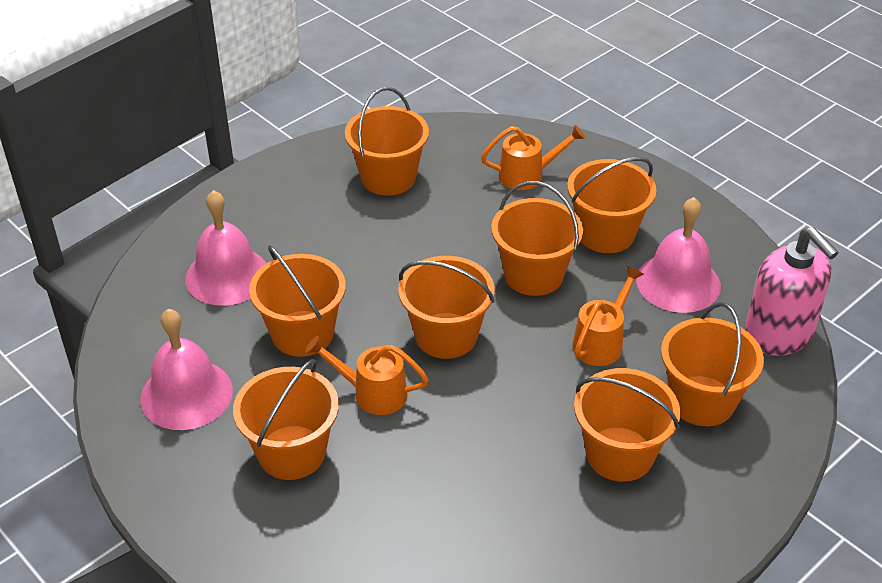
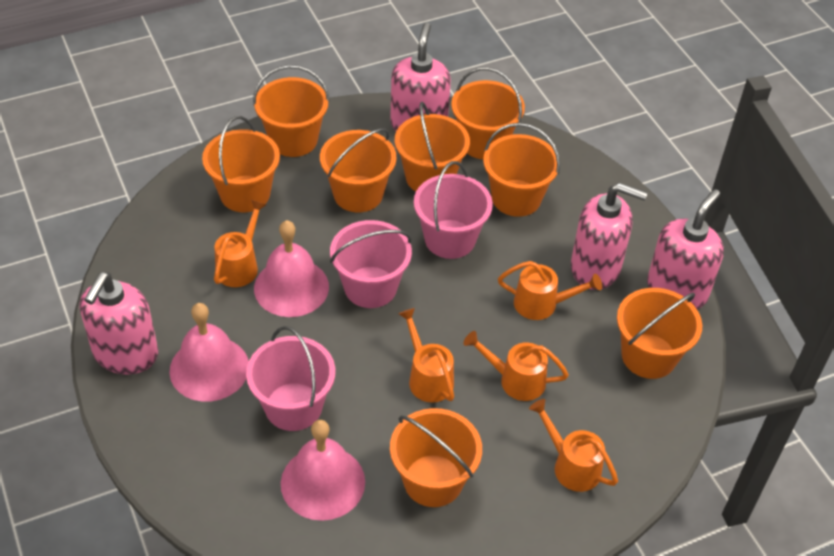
orange watering can: 3 -> 5
pink bucket: 0 -> 3
pink soap dispenser: 1 -> 4

